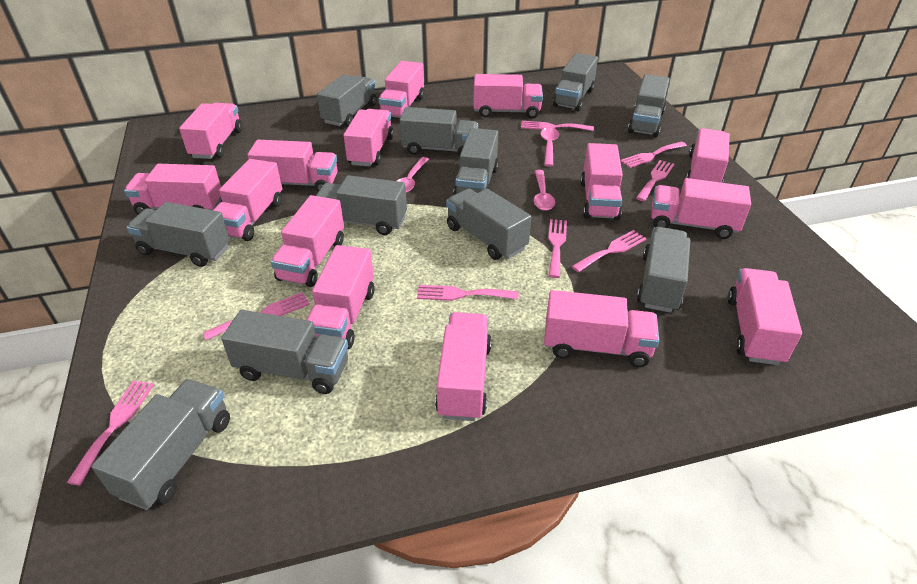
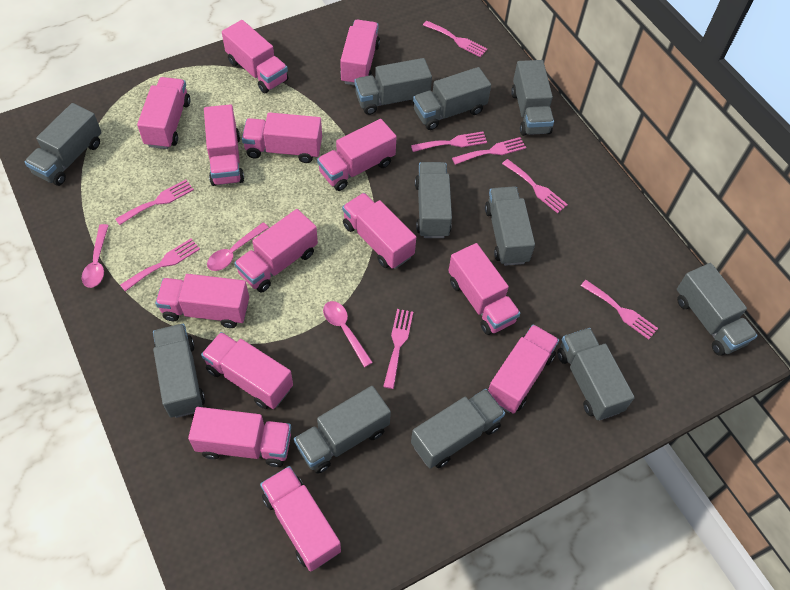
pink truck: 15 -> 14

